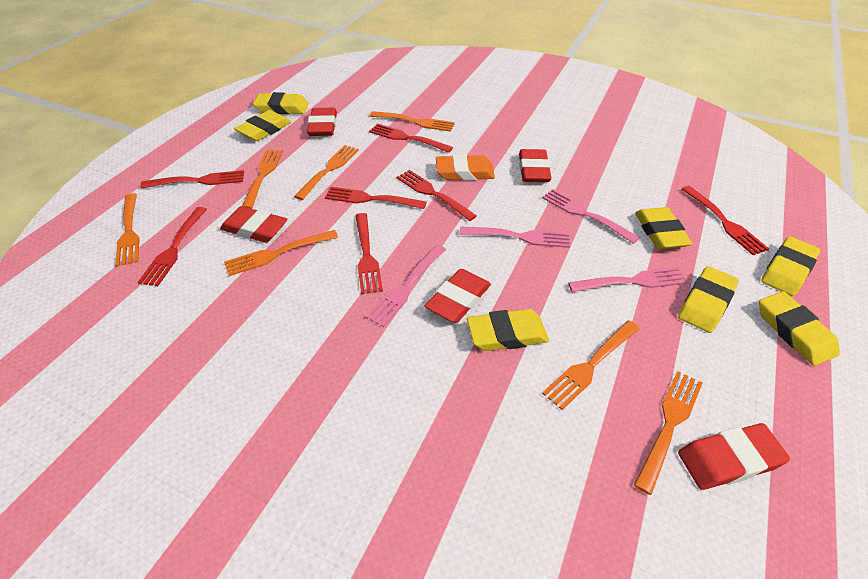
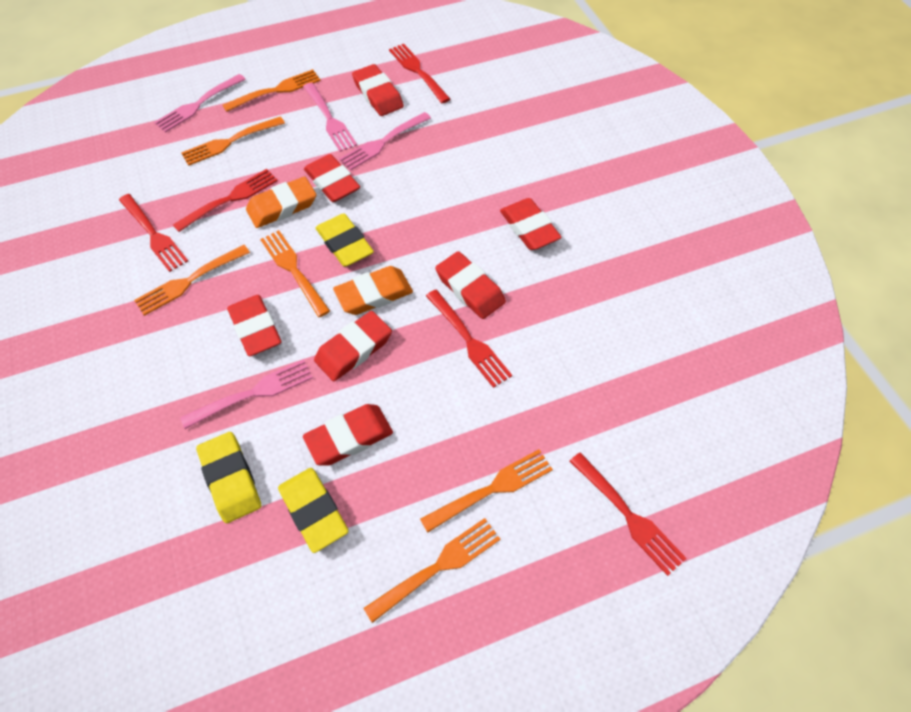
orange eraser: 1 -> 2
orange fork: 7 -> 6
red eraser: 5 -> 7
red fork: 7 -> 5
yellow eraser: 7 -> 3

